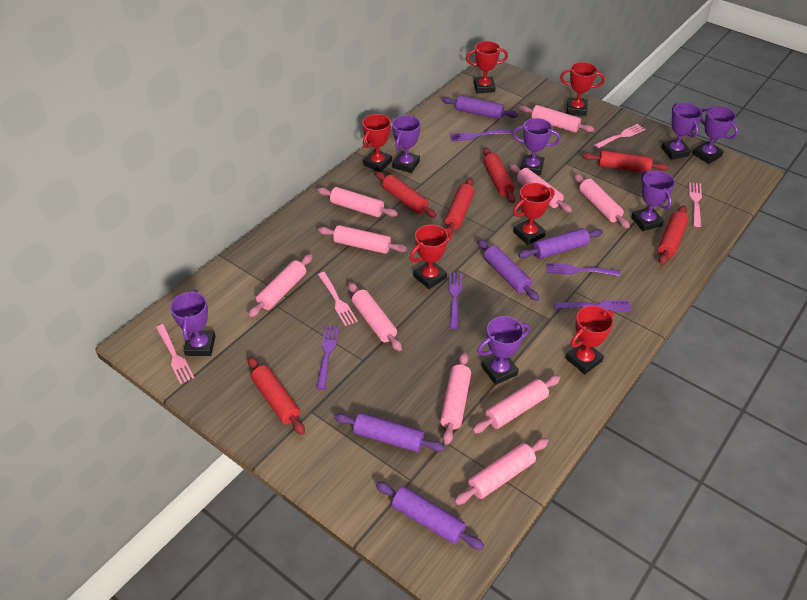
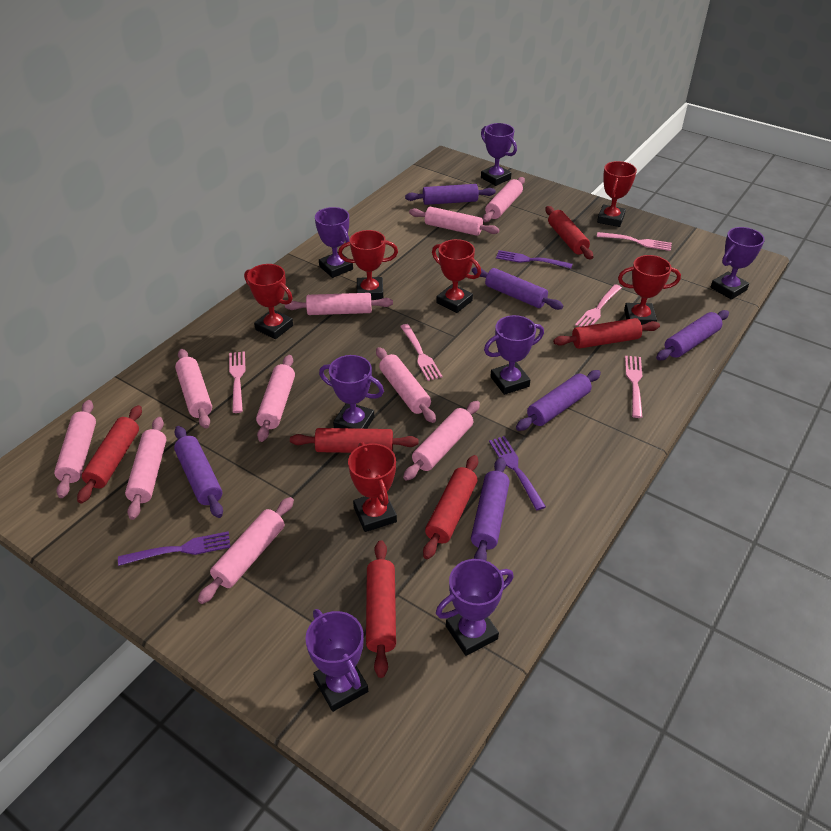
pink fork: 4 -> 5
purple fork: 5 -> 3
purple rolling pin: 5 -> 6

